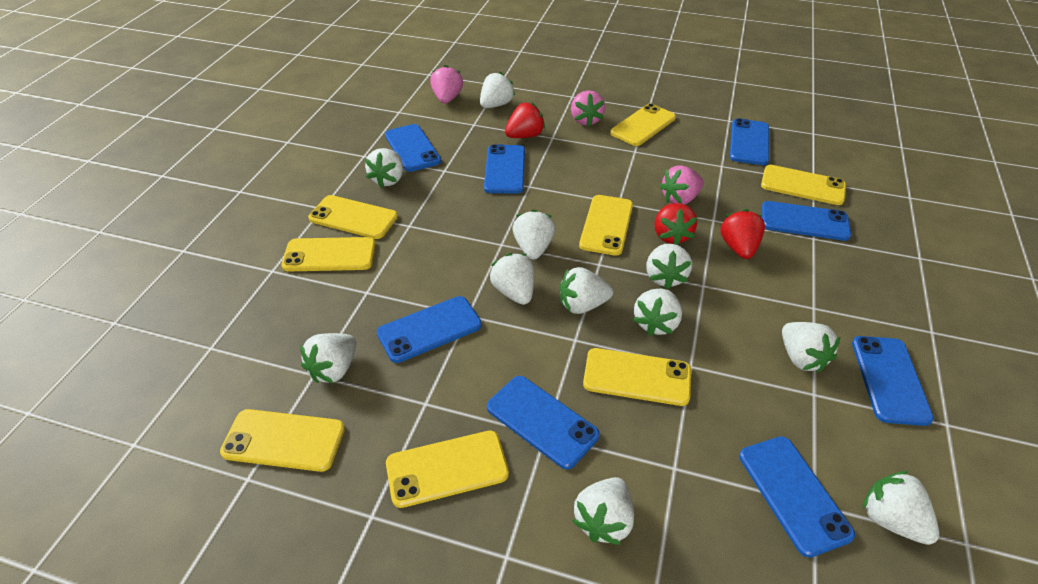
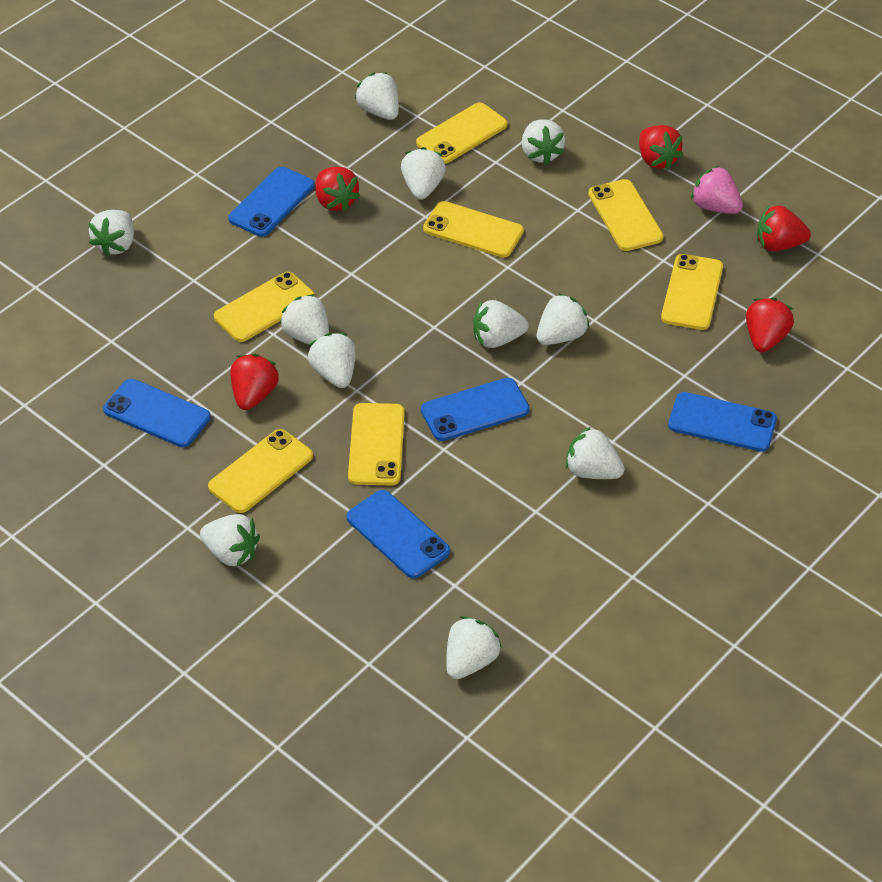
blue phone: 8 -> 5
pink strawberry: 3 -> 1
red strawberry: 3 -> 5
yellow phone: 8 -> 7

